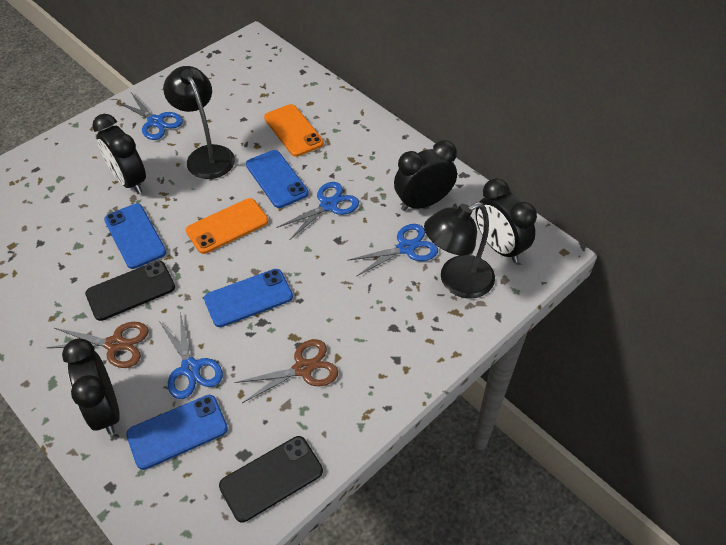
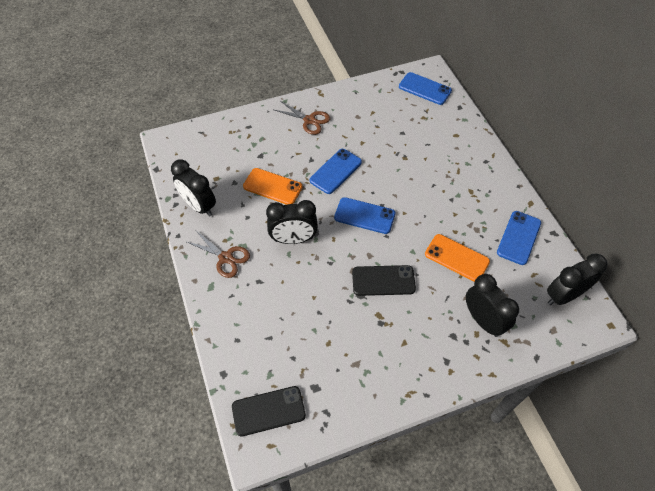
black lamp: 2 -> 0
blue scissors: 4 -> 0

